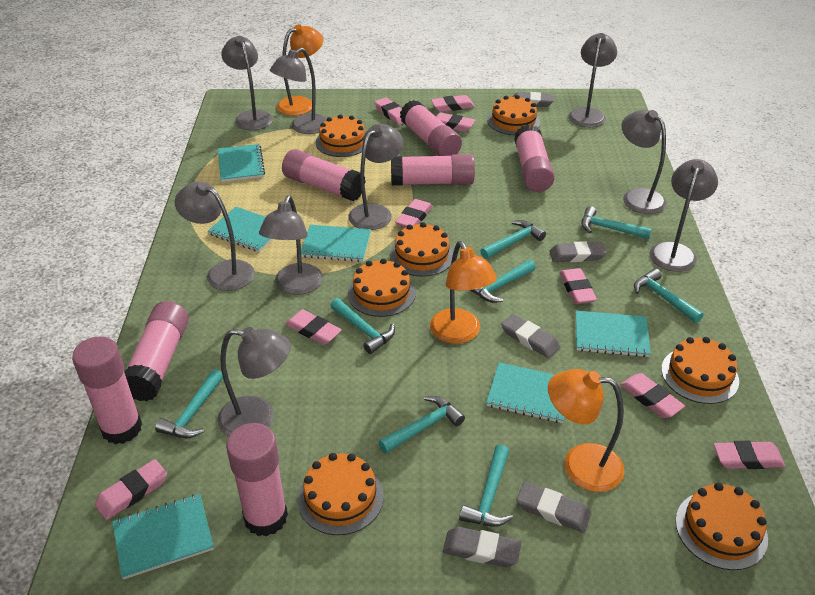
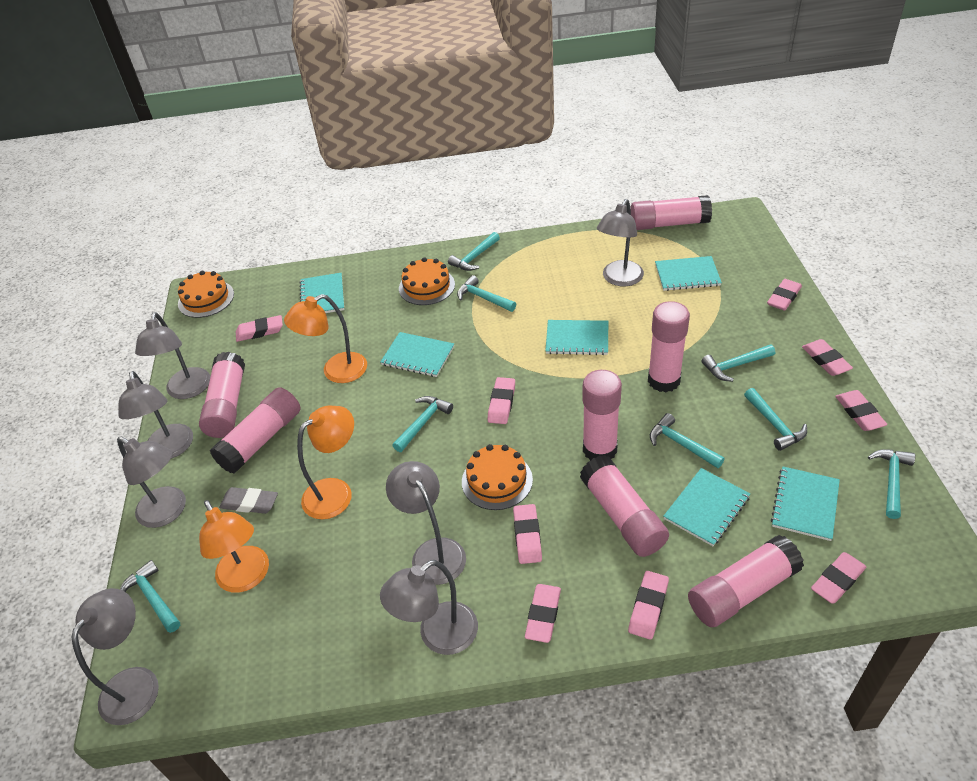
grey eraser: 5 -> 1
grey lamp: 9 -> 7
orange cake: 7 -> 3

